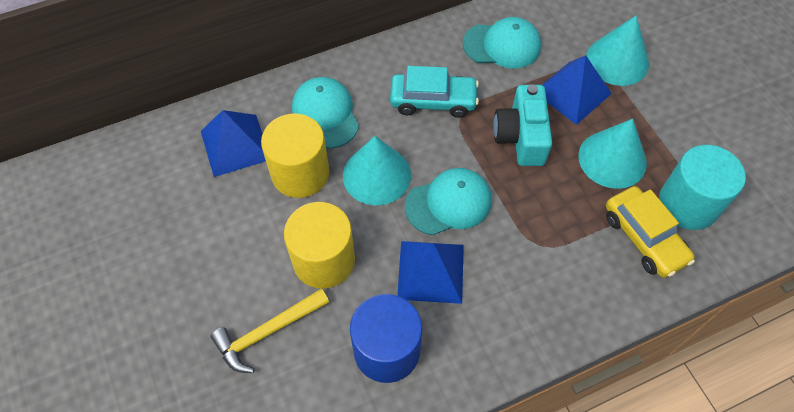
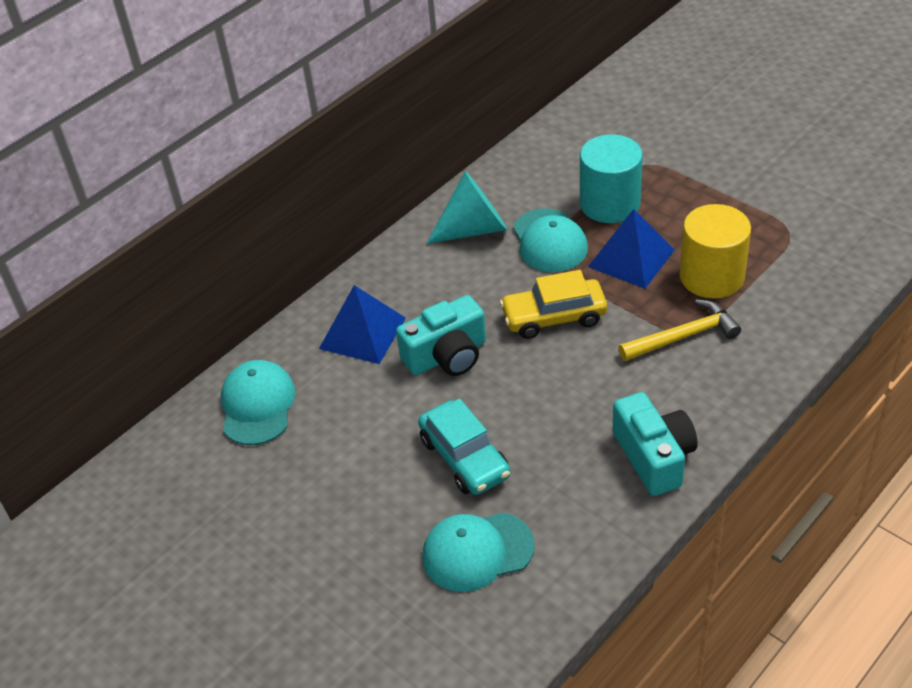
blue cylinder: 1 -> 0
blue pyramid: 3 -> 2
turquoise camera: 1 -> 2
turquoise cone: 3 -> 1
yellow cylinder: 2 -> 1

